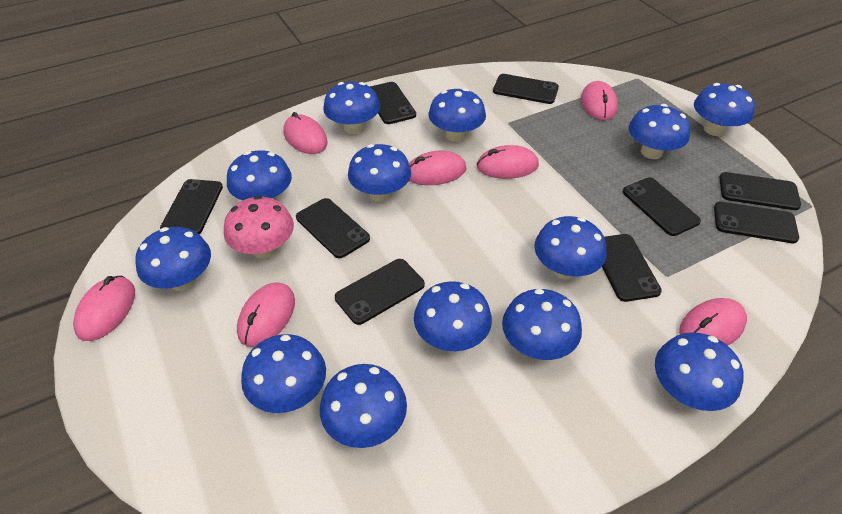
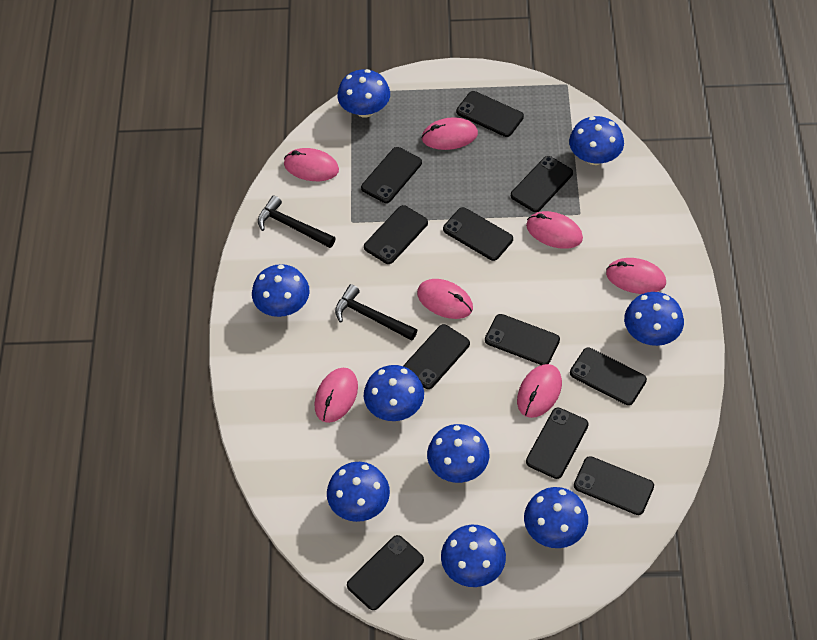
black hammer: 0 -> 2
black phone: 9 -> 11
blue mushroom: 13 -> 9
pink mushroom: 1 -> 0

